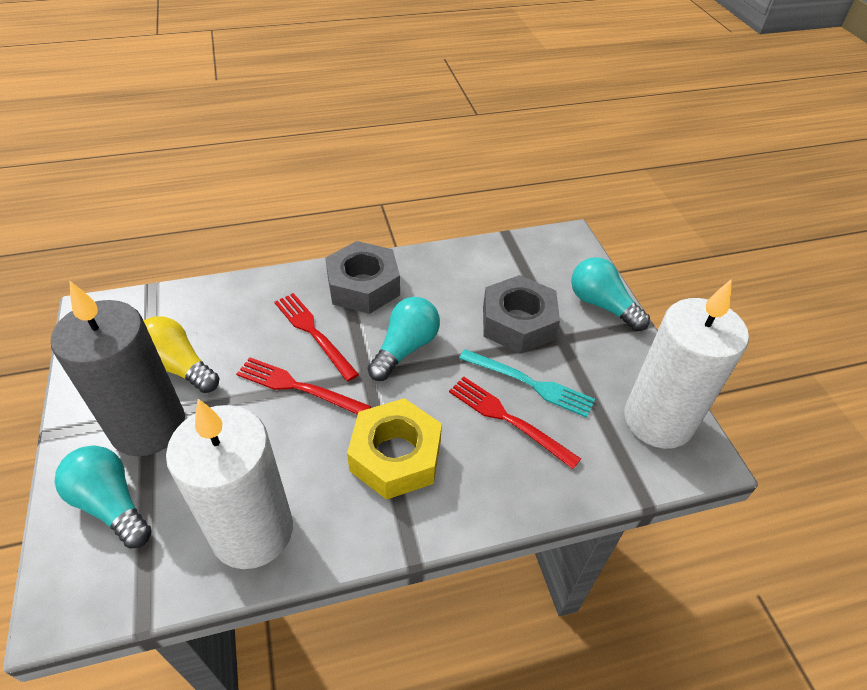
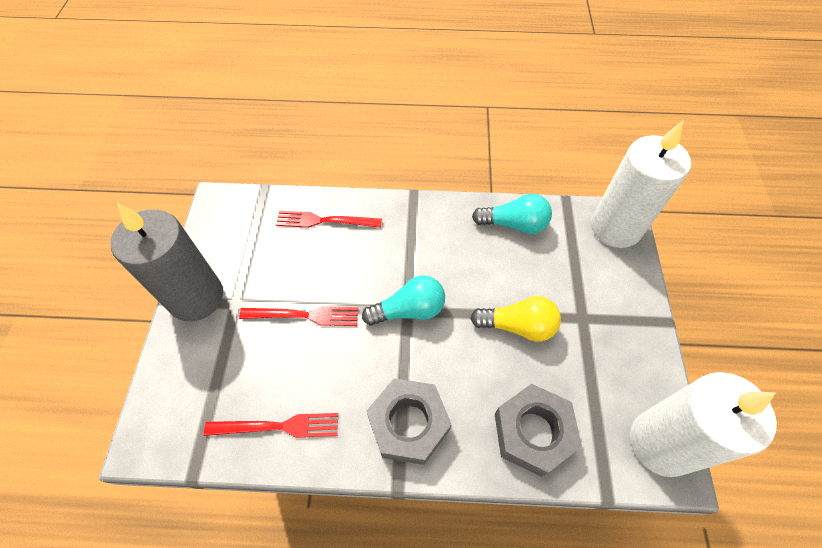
turquoise fork: 1 -> 0
turquoise light bulb: 3 -> 2
yellow nut: 1 -> 0

